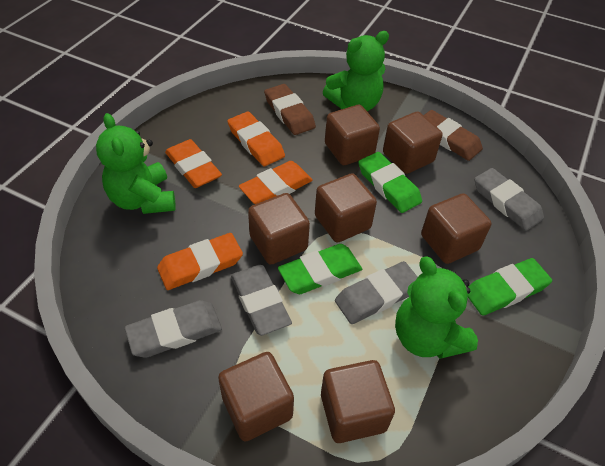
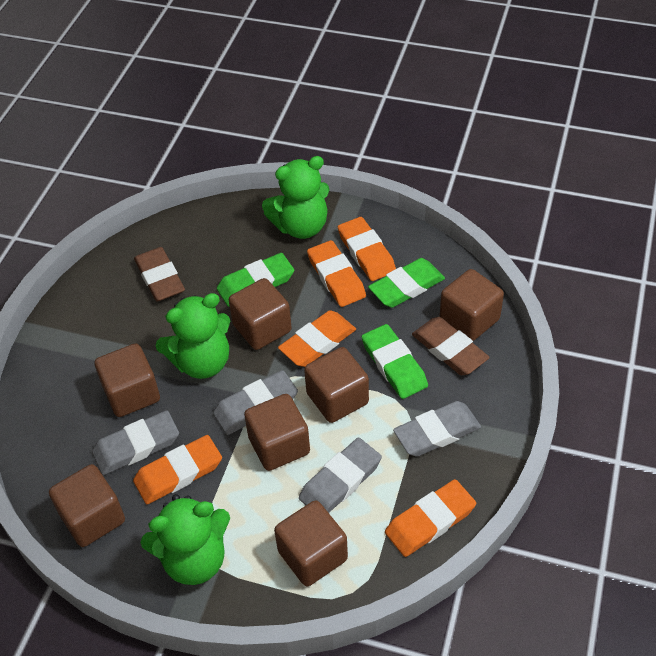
orange eraser: 4 -> 5

